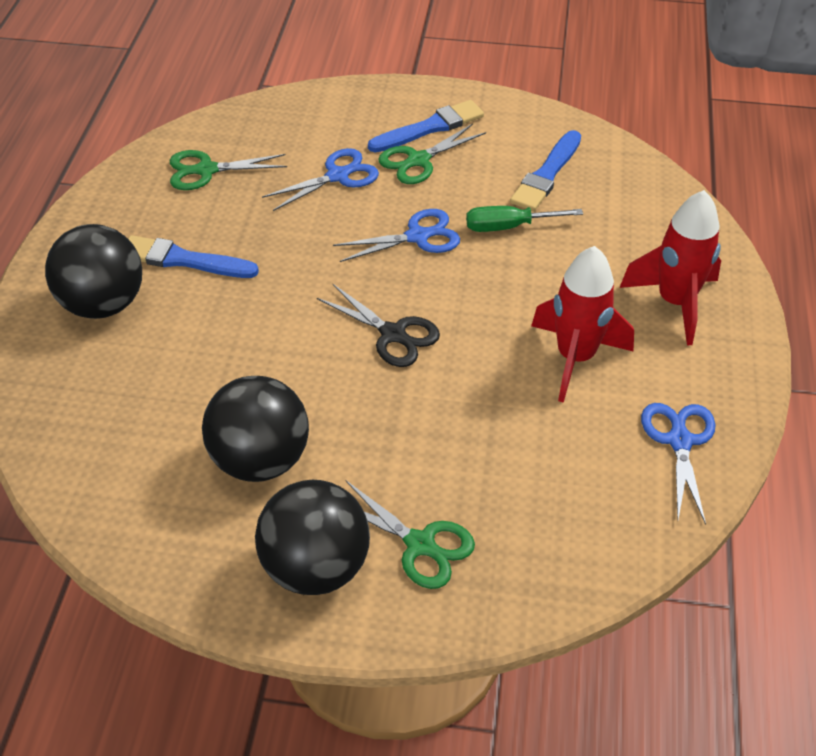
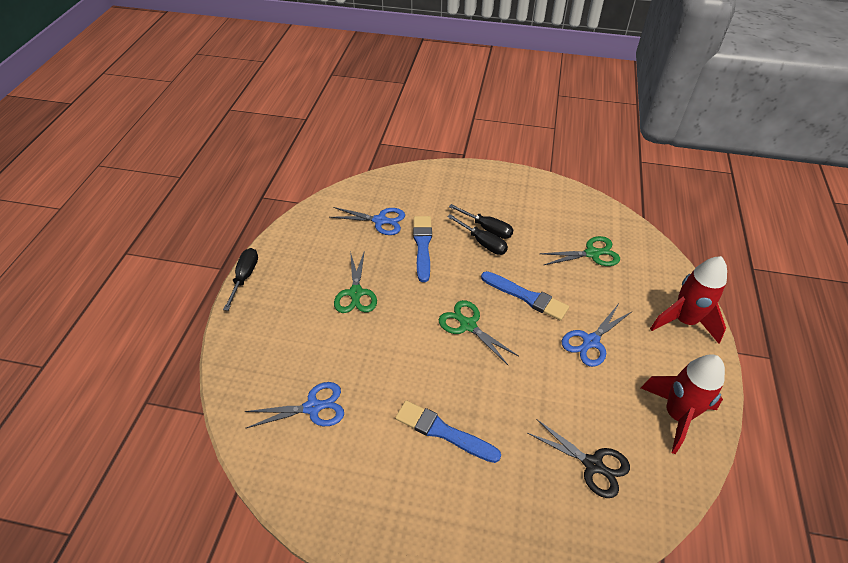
black ball: 3 -> 0
black screwdriver: 0 -> 3
green screwdriver: 1 -> 0

